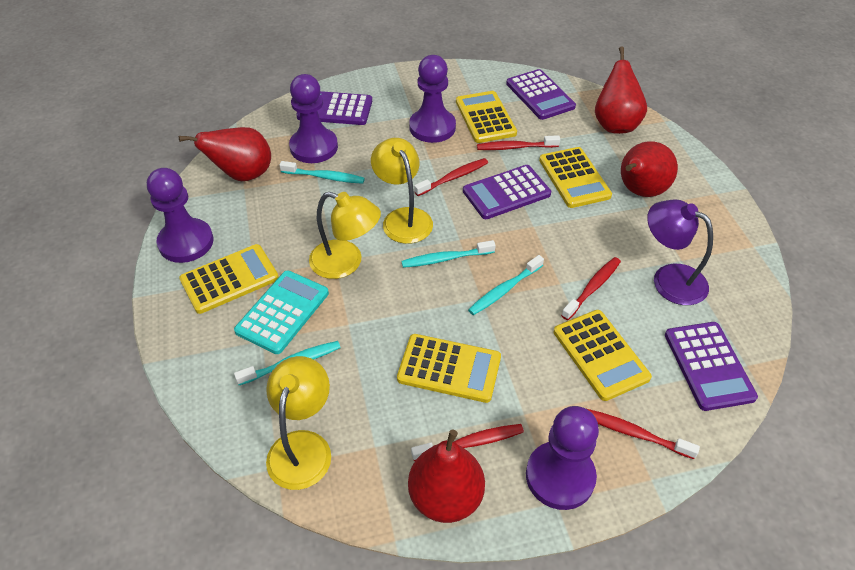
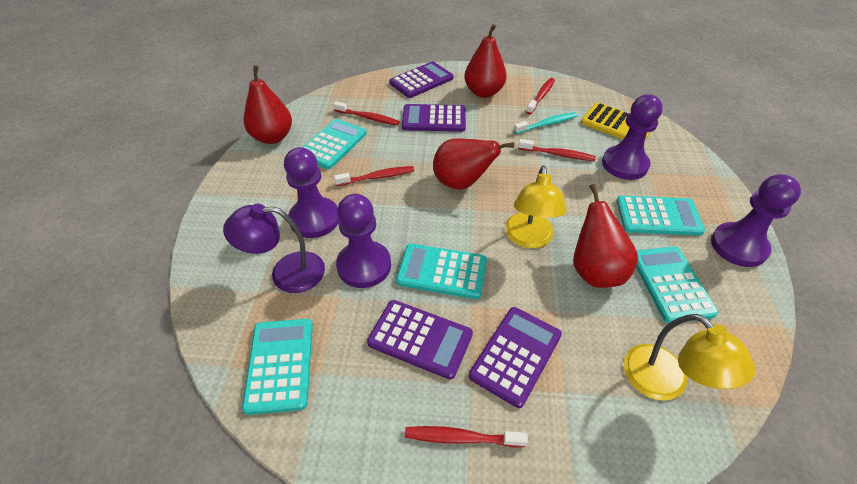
turquoise calculator: 1 -> 5
turquoise toothbrush: 4 -> 1
yellow calculator: 5 -> 1
yellow lamp: 3 -> 2

